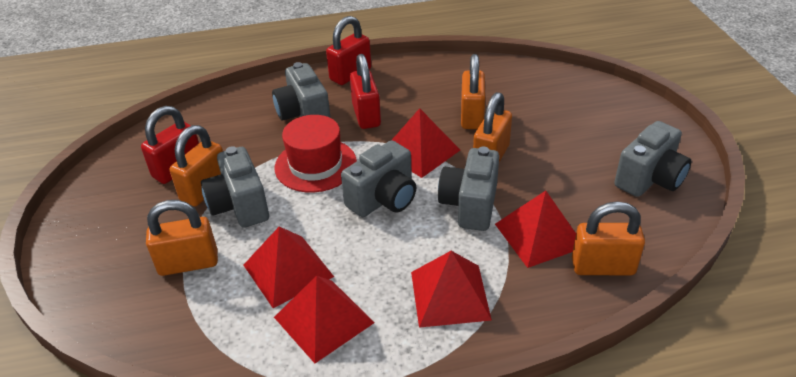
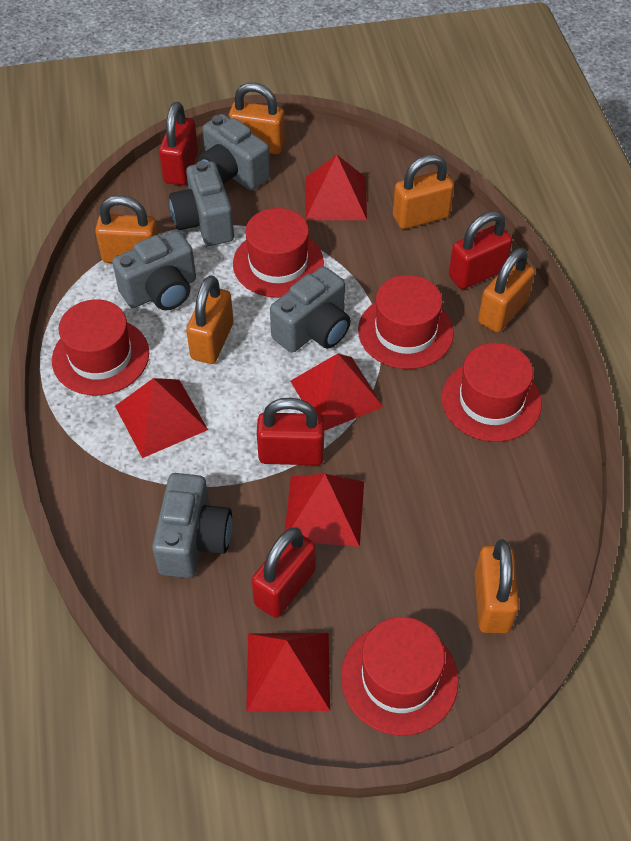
orange padlock: 5 -> 6
red hat: 1 -> 5
red padlock: 3 -> 4

